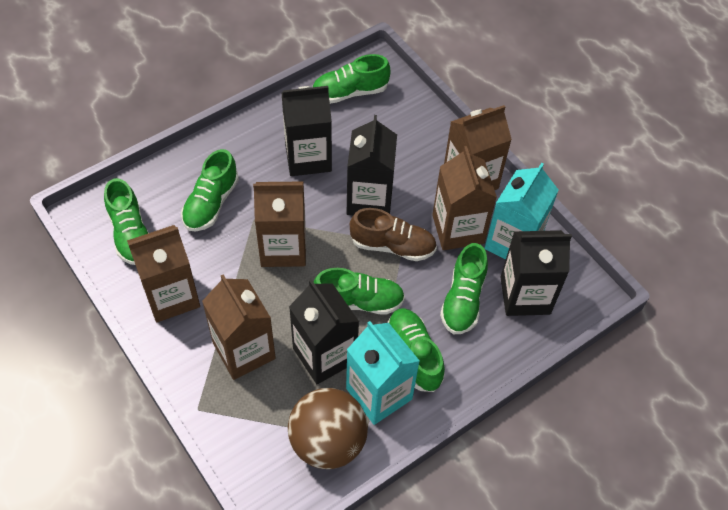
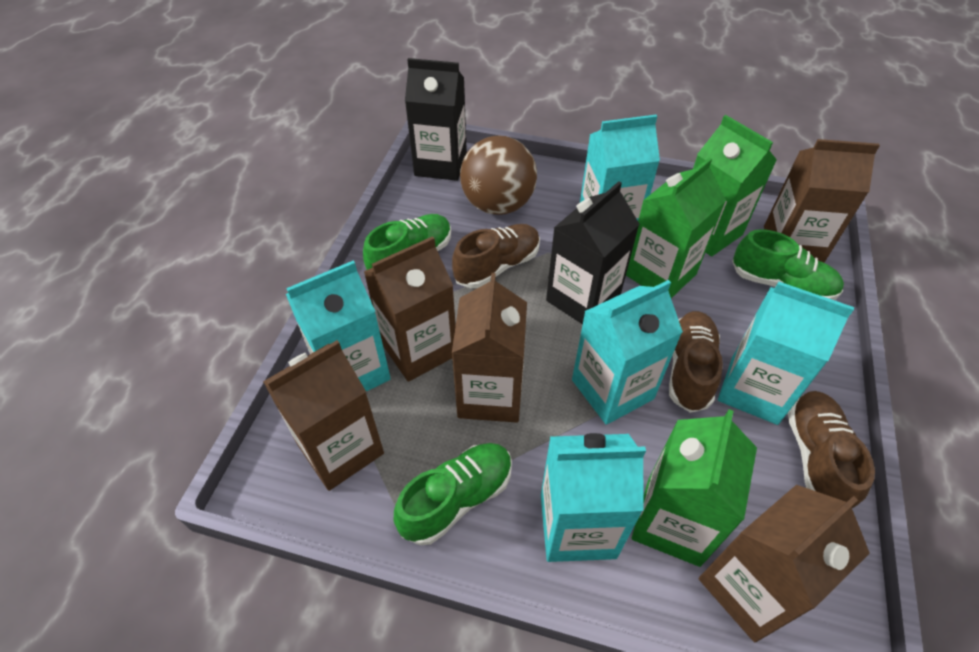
black carton: 4 -> 2
brown shoe: 1 -> 3
green carton: 0 -> 3
green shoe: 6 -> 3
turquoise carton: 2 -> 5

